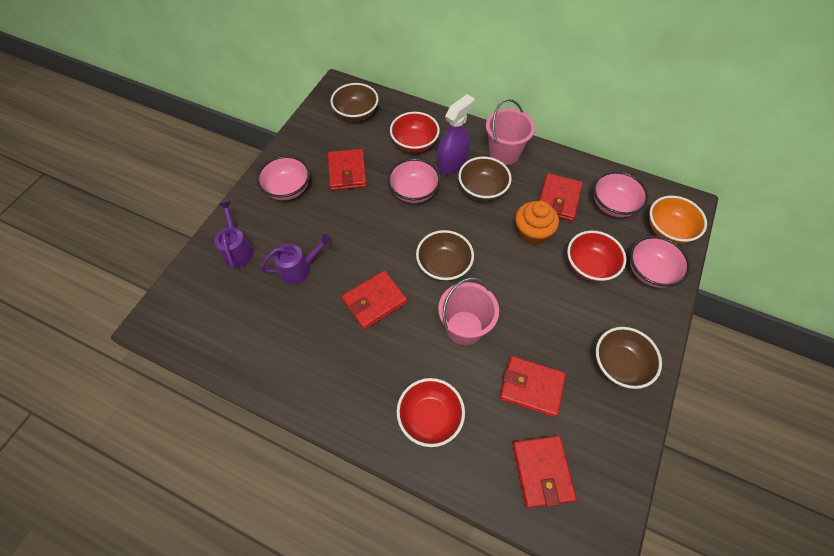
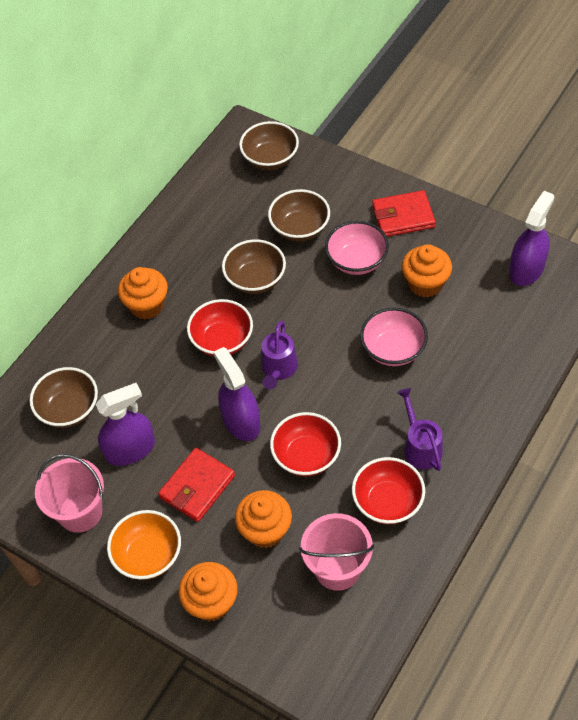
orange cupcake: 1 -> 4
pink bowl: 4 -> 2
purple spray bottle: 1 -> 3
red wallet: 5 -> 2

